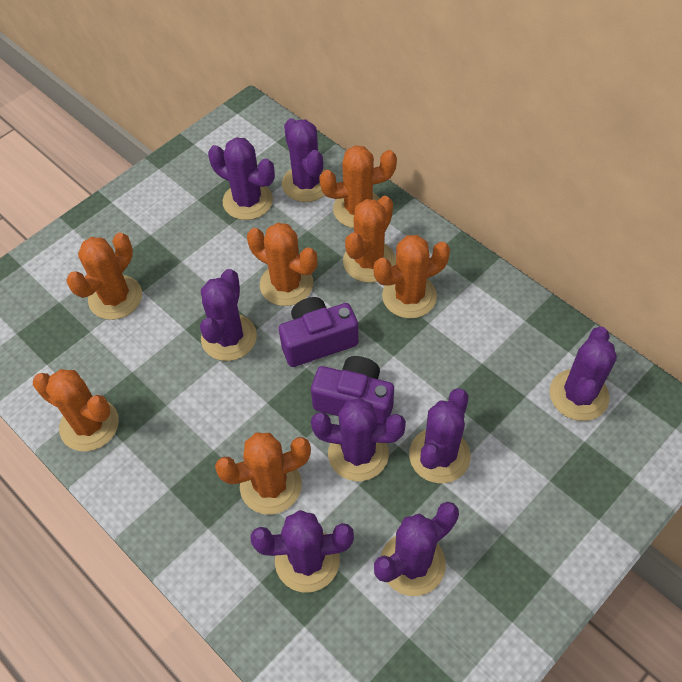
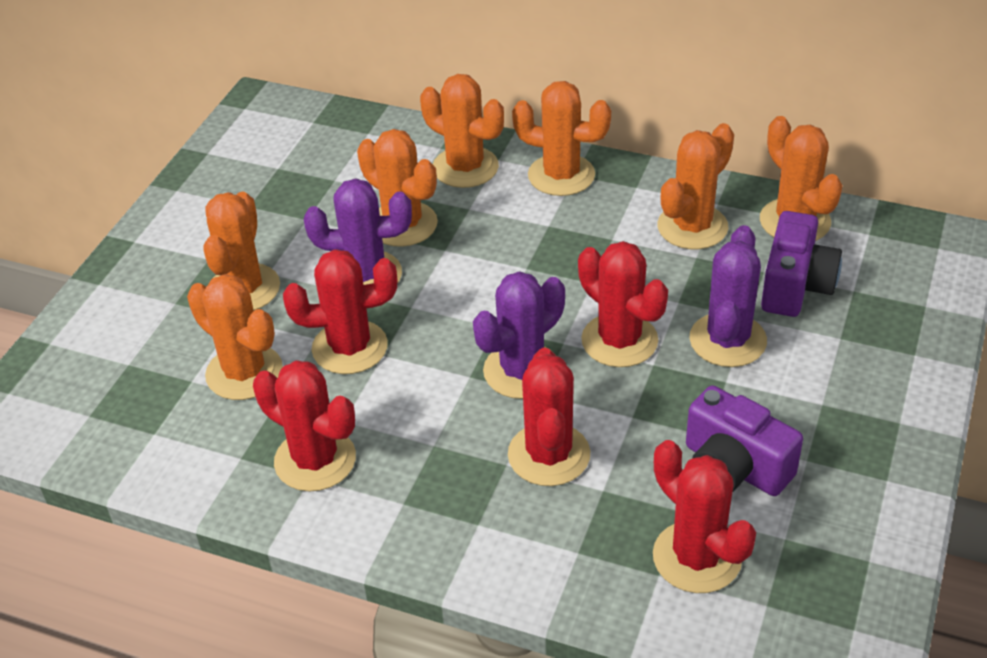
purple cactus: 8 -> 3
red cactus: 0 -> 5

